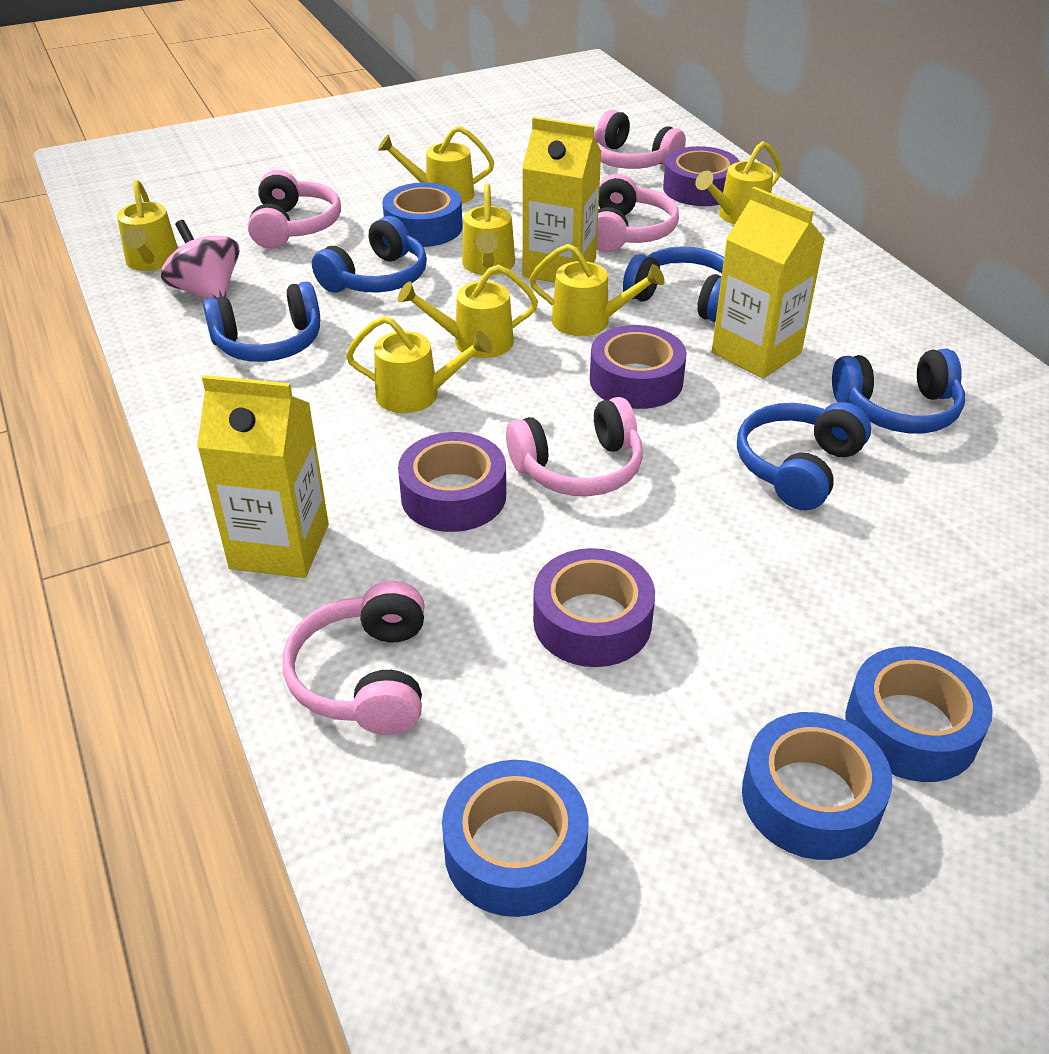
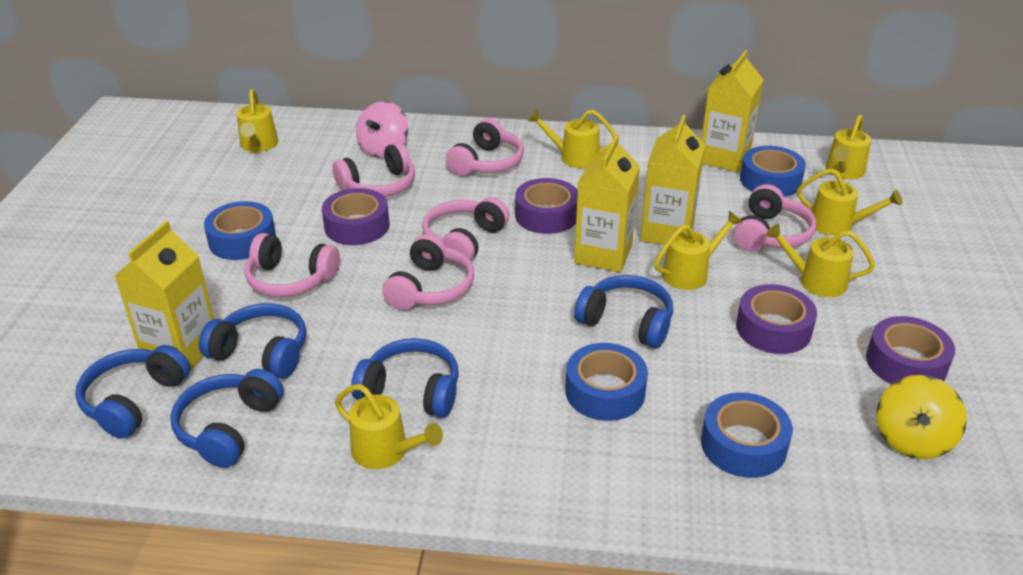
pink headphones: 5 -> 6
yellow carton: 3 -> 4
yellow spinning top: 0 -> 1

